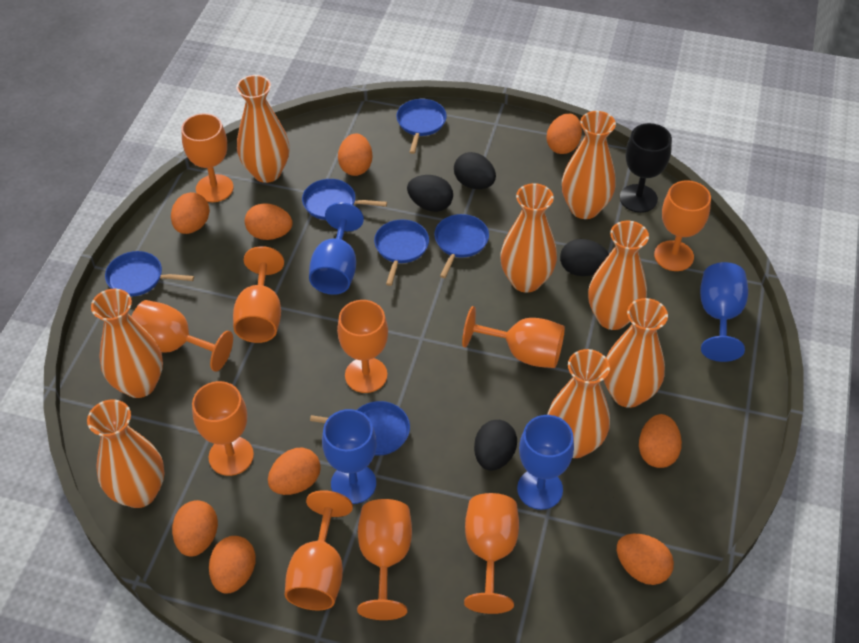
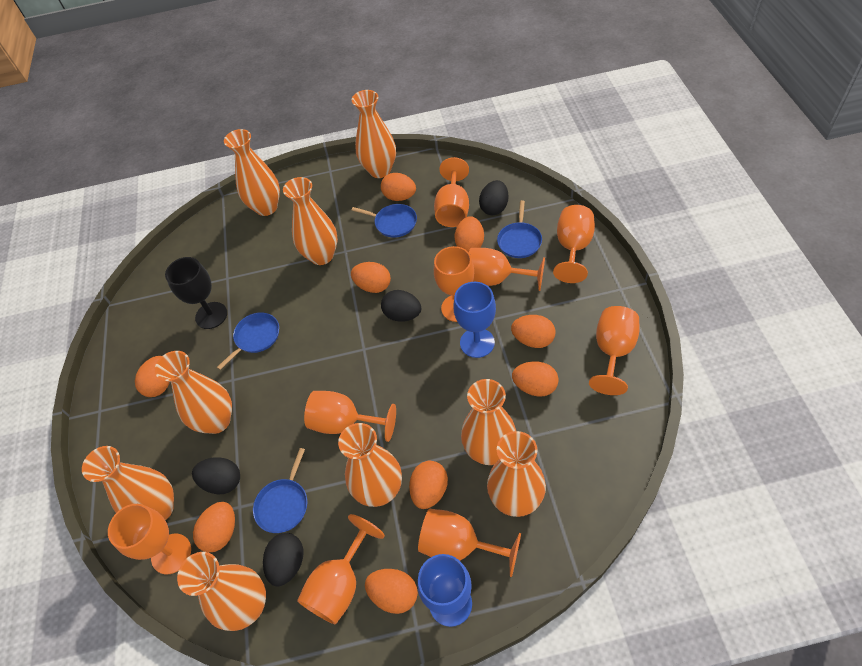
blue goblet: 4 -> 2
blue pan: 6 -> 4
orange goblet: 10 -> 9
orange vase: 8 -> 9

